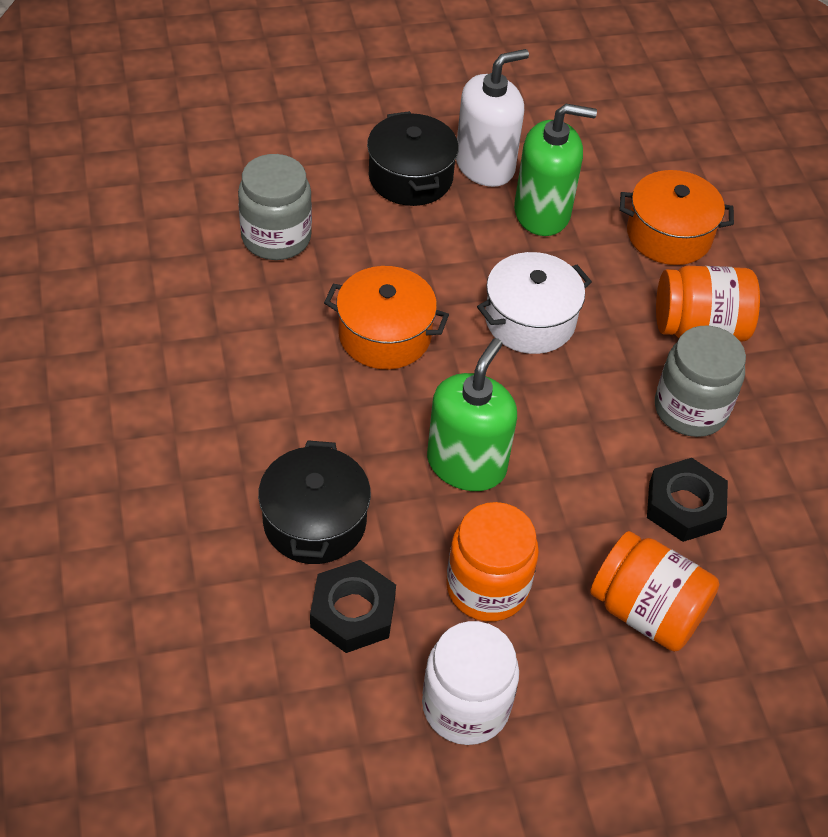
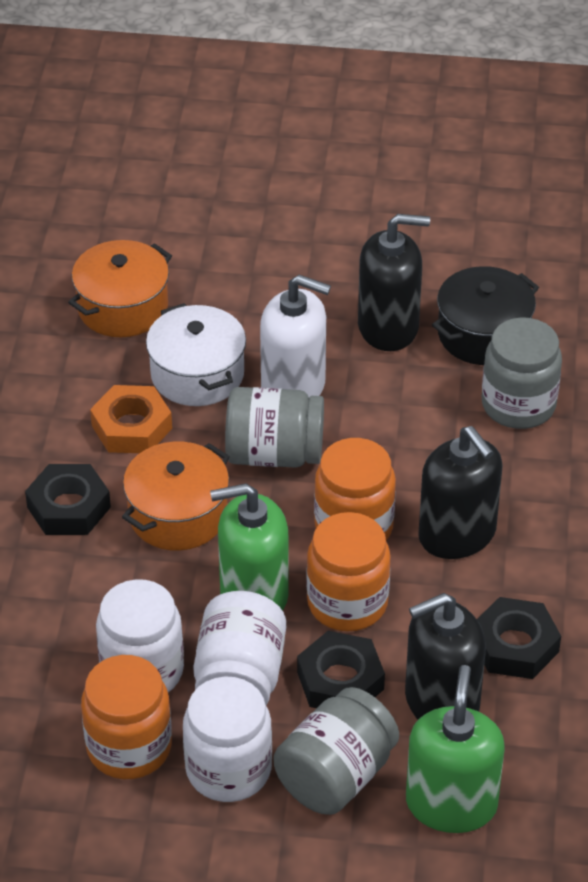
black nut: 2 -> 3
black pot: 2 -> 1
black soap dispenser: 0 -> 3
grey jar: 2 -> 3
orange nut: 0 -> 1
white jar: 1 -> 3

